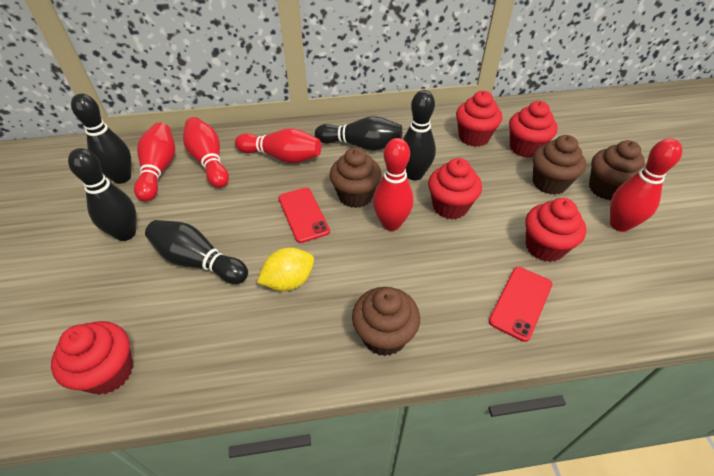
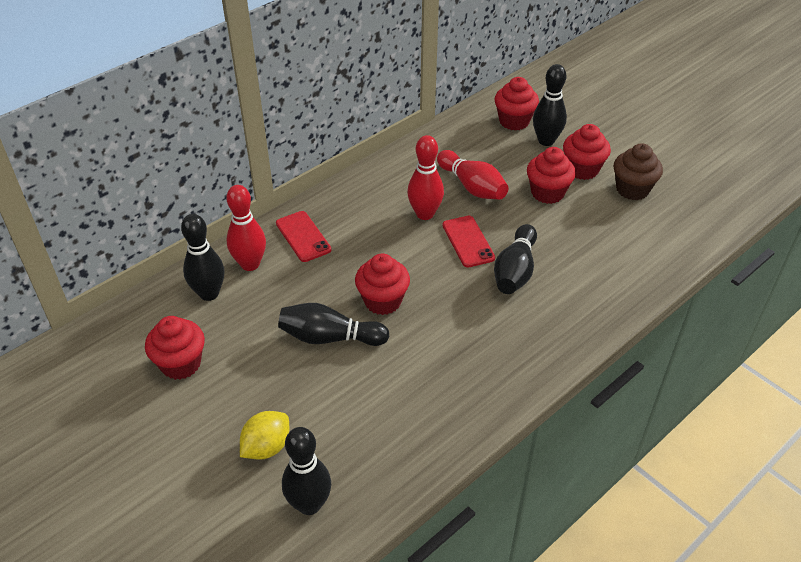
brown cupcake: 4 -> 1
red bowling pin: 5 -> 3

